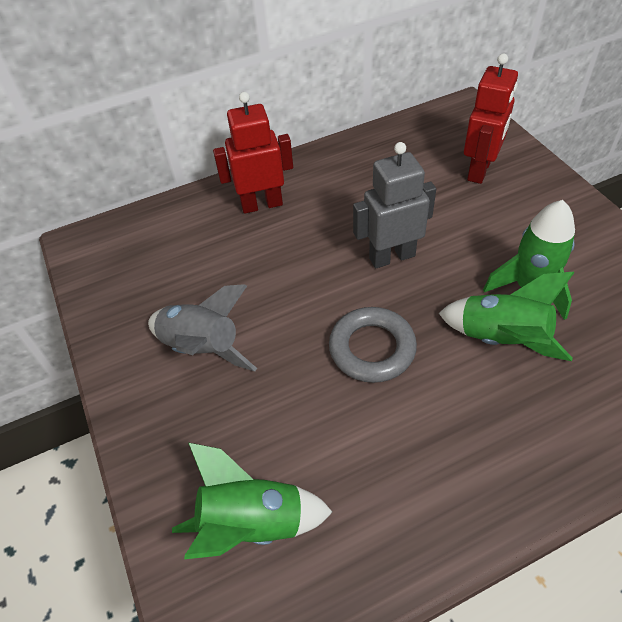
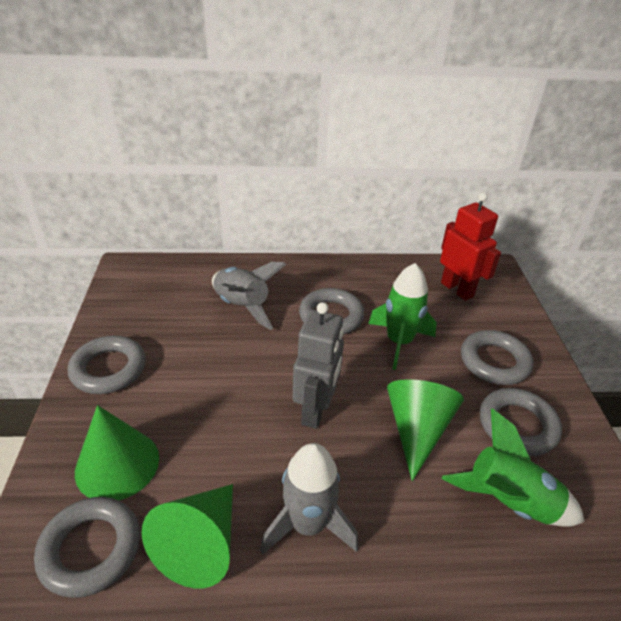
green cone: 0 -> 3
green rocket: 3 -> 2
grey ring: 1 -> 5
grey rocket: 1 -> 2
red robot: 2 -> 1

